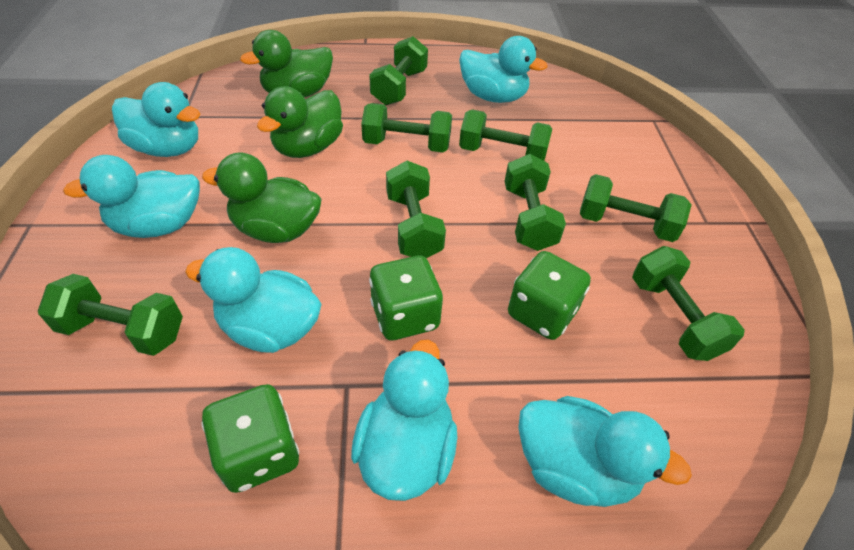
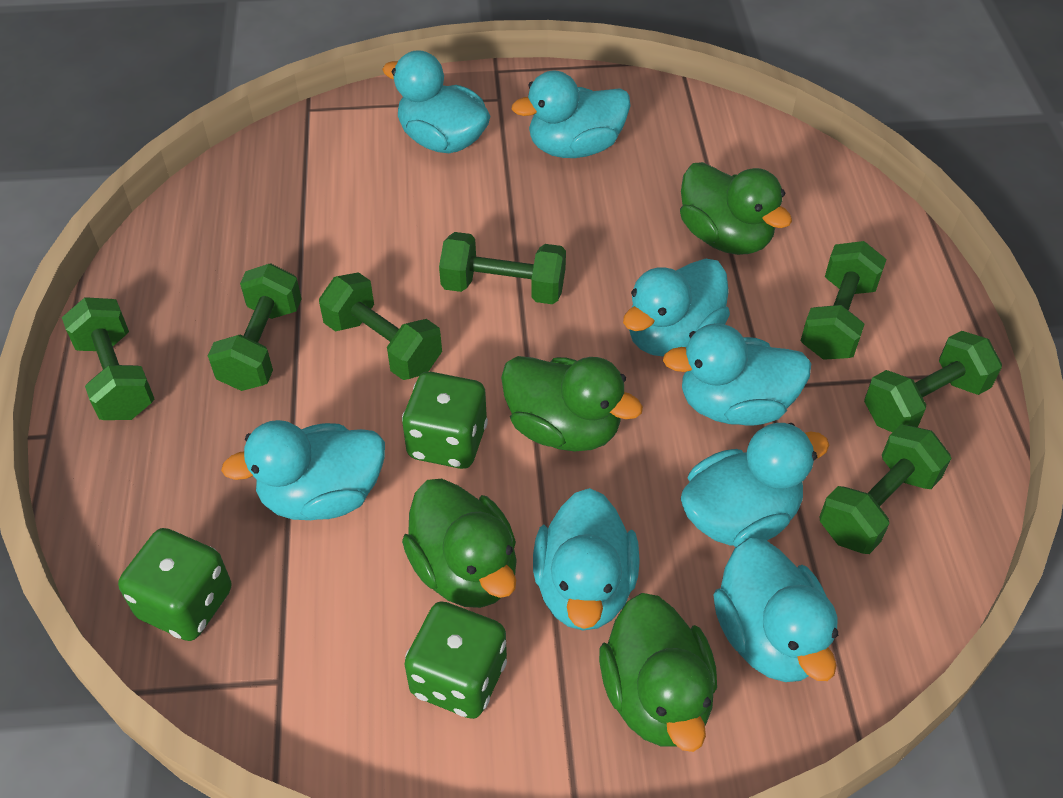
green duck: 3 -> 4
green dumbbell: 8 -> 7
turquoise duck: 6 -> 8

